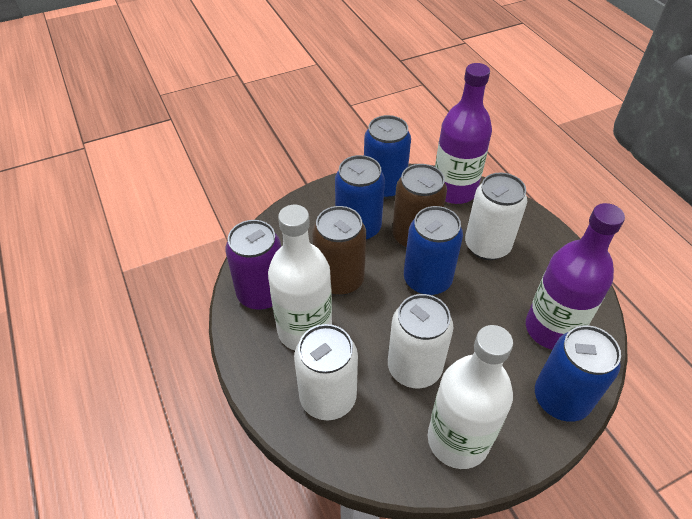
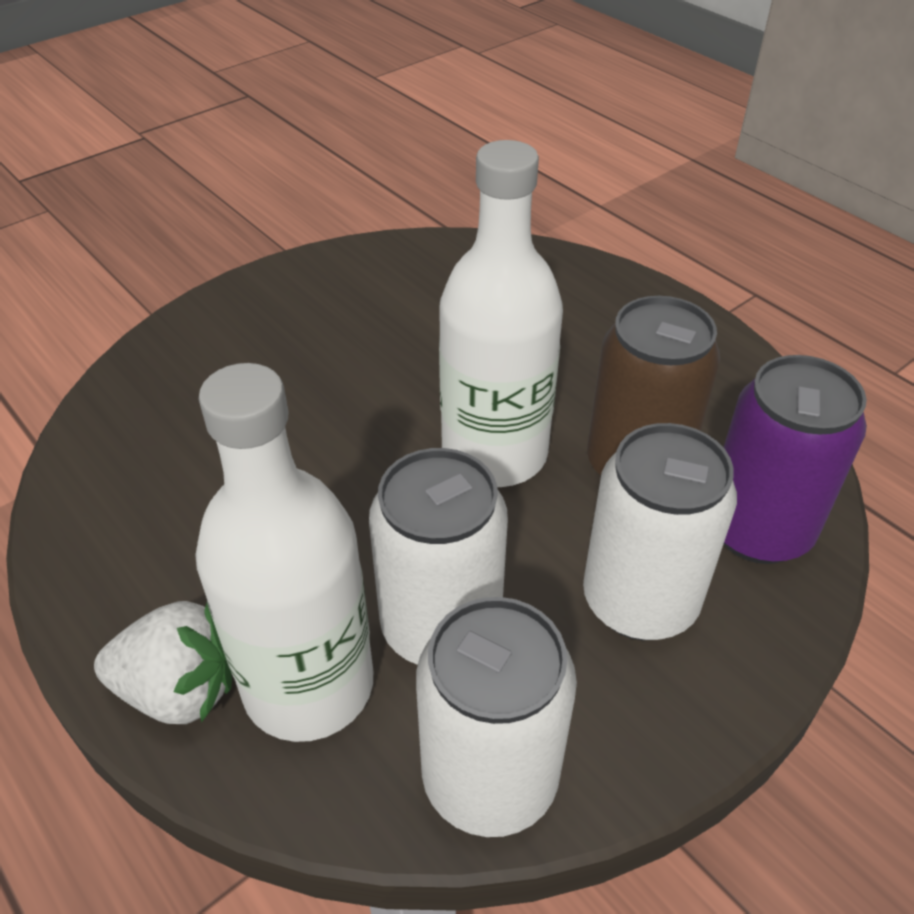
blue can: 4 -> 0
brown can: 2 -> 1
purple bottle: 2 -> 0
white strawberry: 0 -> 1

